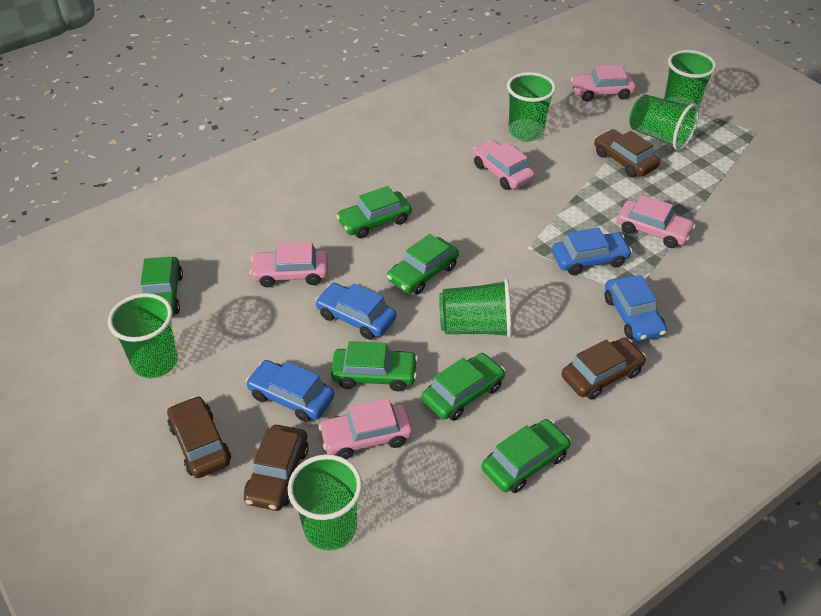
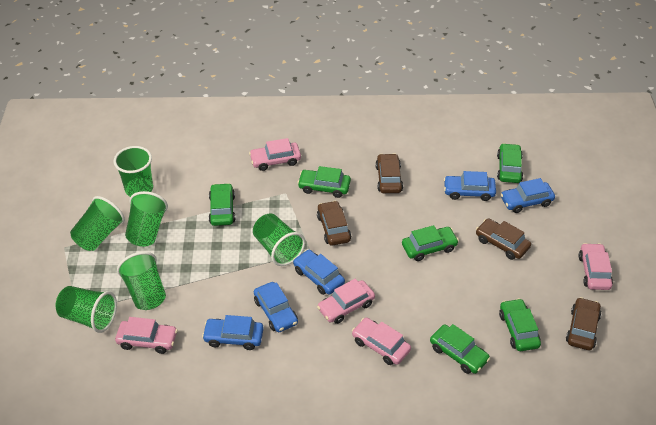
blue car: 4 -> 5

